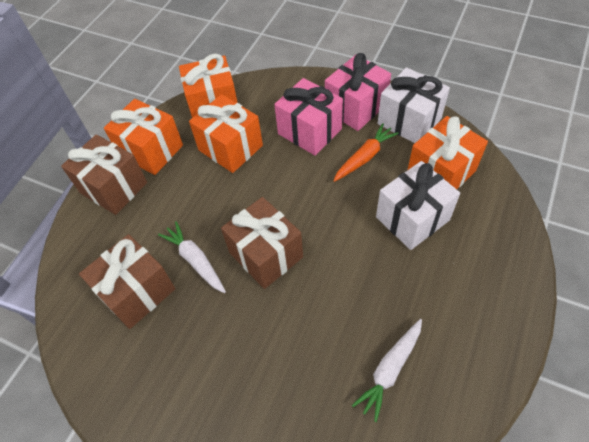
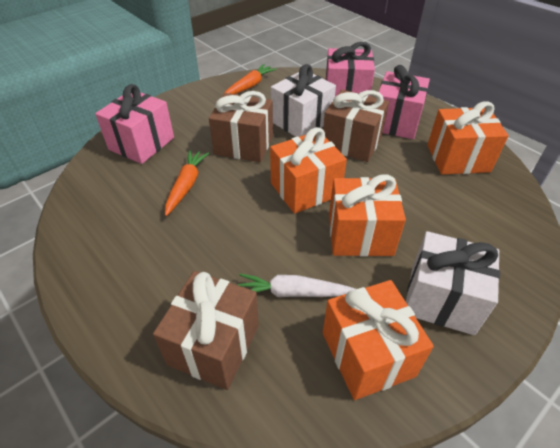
orange carrot: 1 -> 2
pink gift: 2 -> 3
white carrot: 2 -> 1

